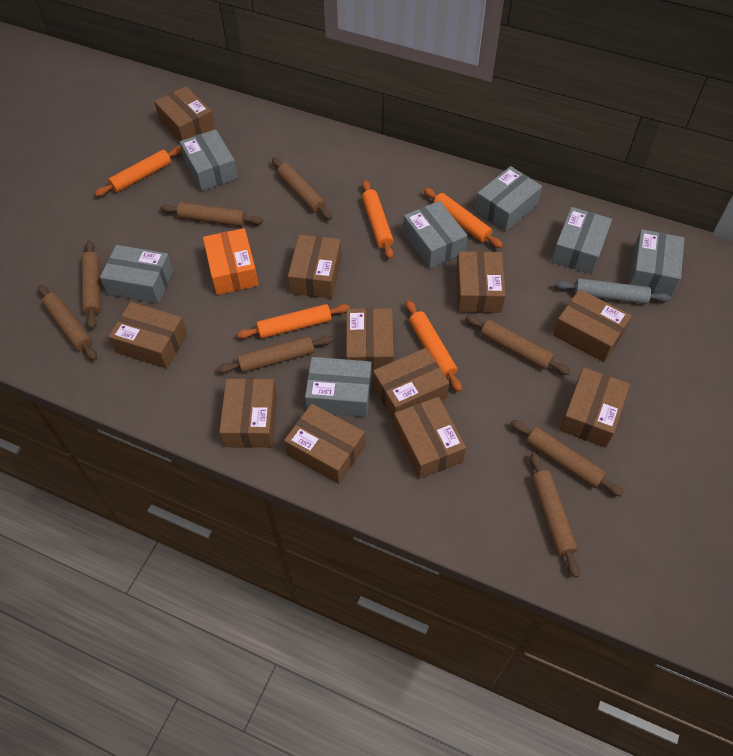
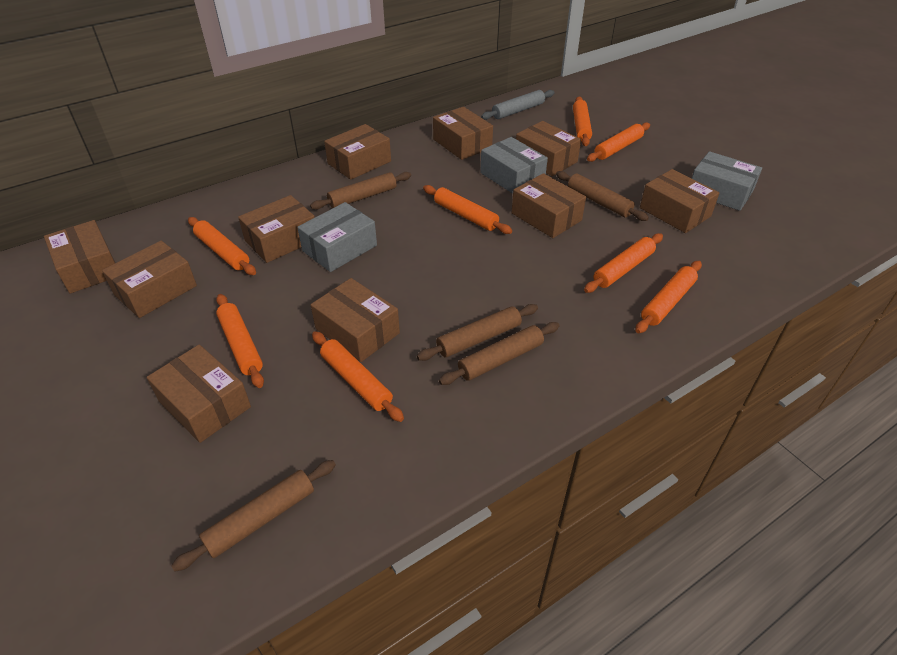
brown box: 11 -> 10
brown rolling pin: 8 -> 5
grey box: 7 -> 3
orange box: 1 -> 0
orange rolling pin: 5 -> 8

